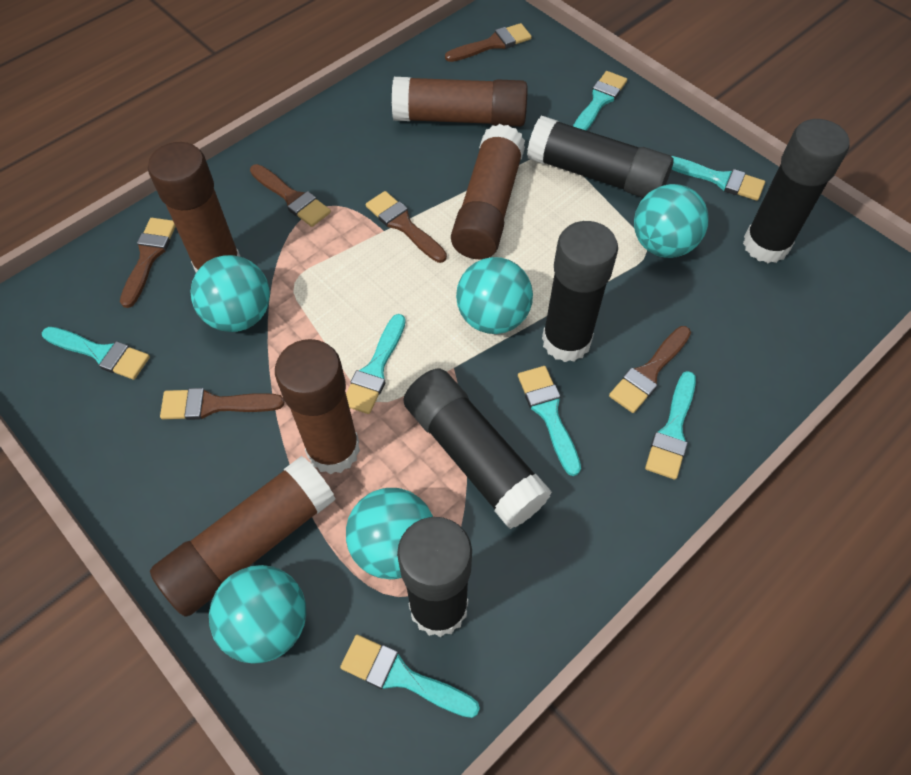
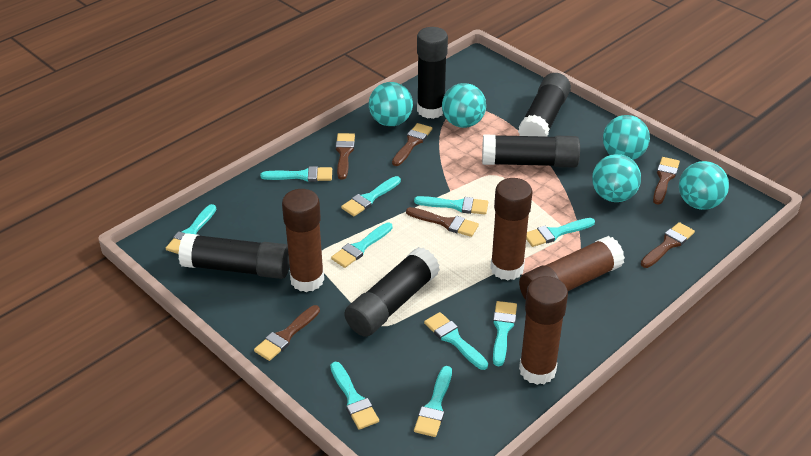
brown glue stick: 5 -> 4
turquoise brush: 7 -> 10

